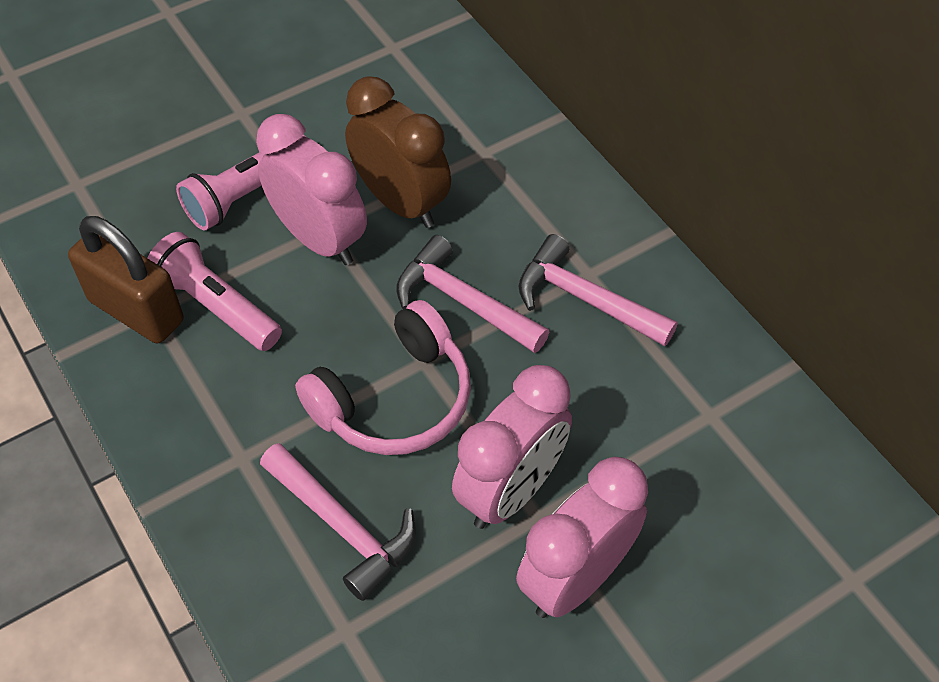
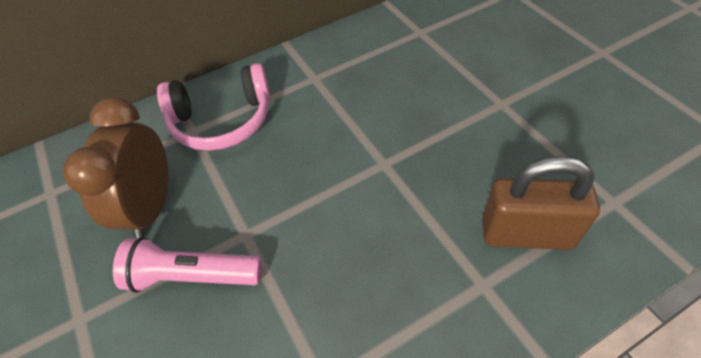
pink clock: 3 -> 0
pink flashlight: 2 -> 1
pink hammer: 3 -> 0

